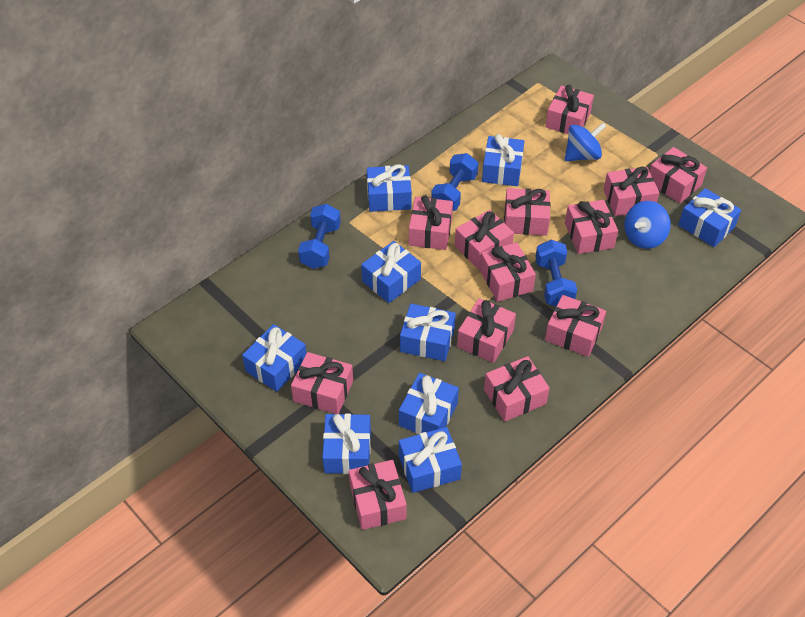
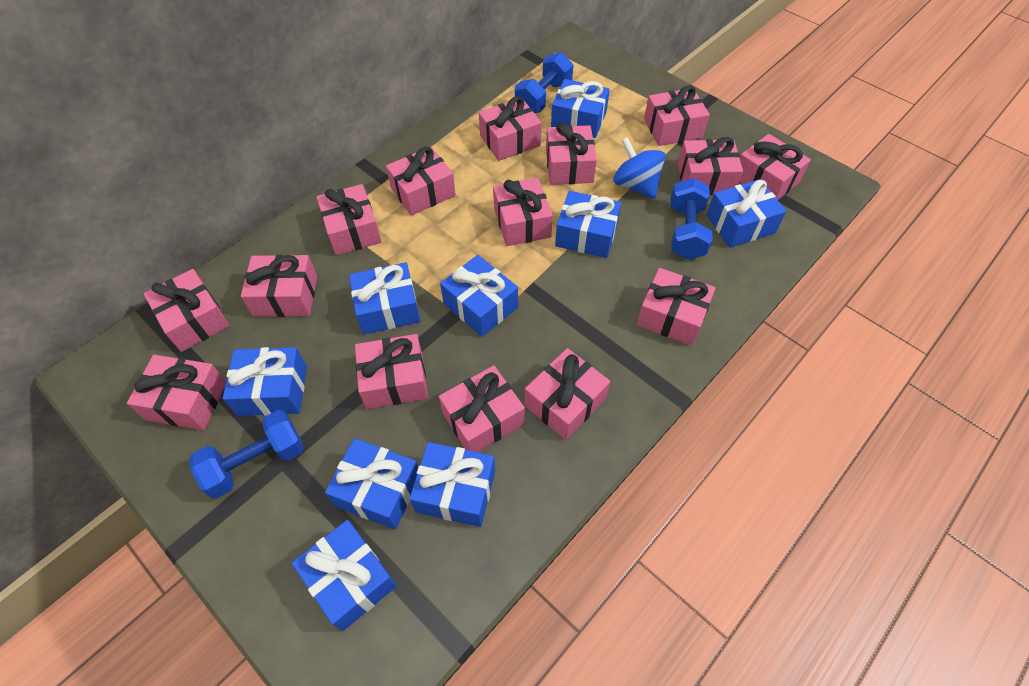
blue spinning top: 2 -> 1
pink gift: 13 -> 15

